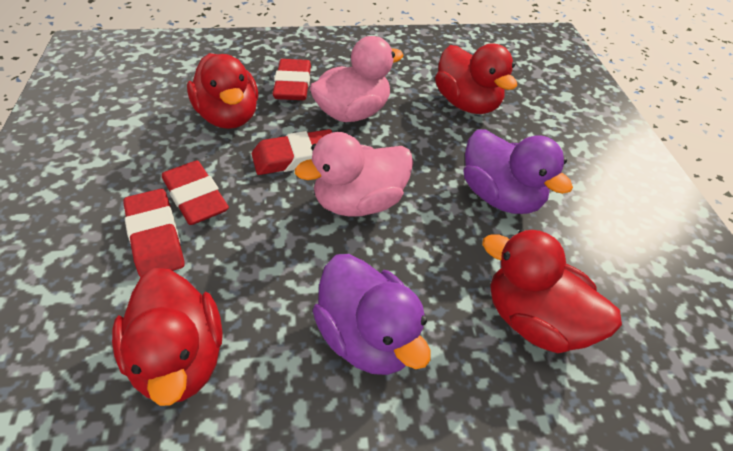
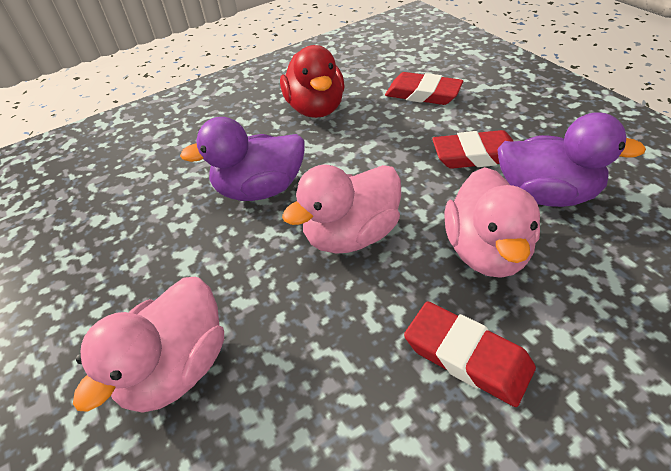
pink duck: 2 -> 3
red duck: 4 -> 1
red eraser: 4 -> 3

